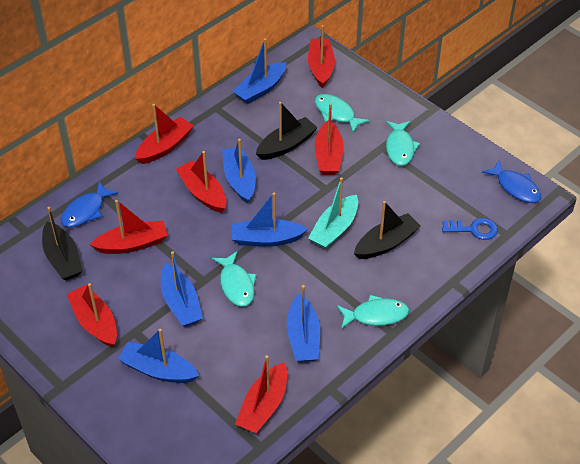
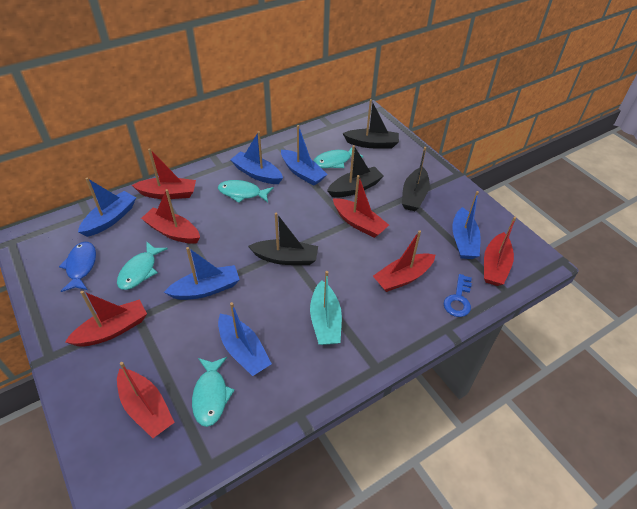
black boat: 3 -> 4
blue fish: 2 -> 1

